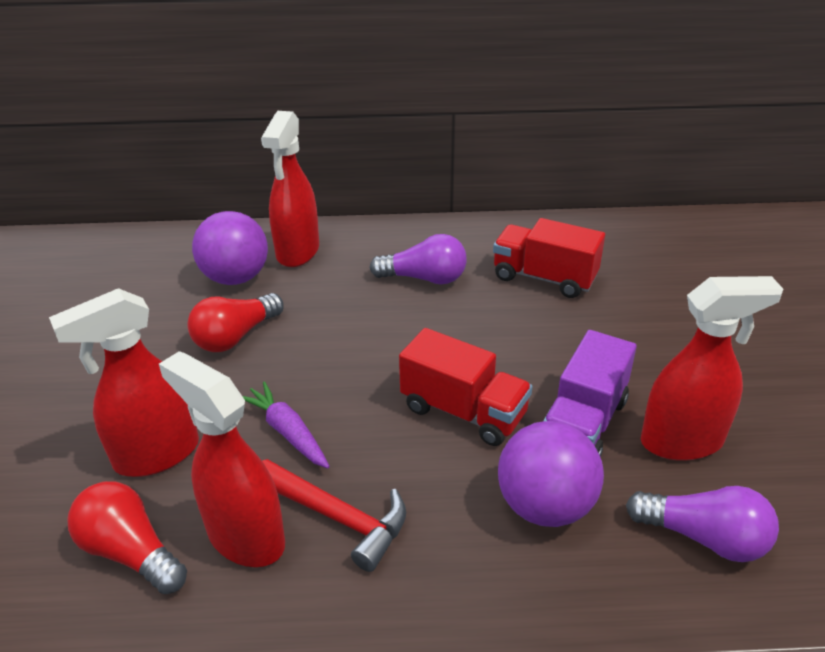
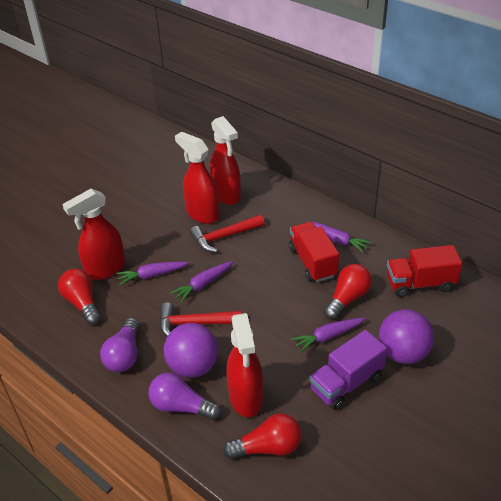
purple carrot: 1 -> 4
red hammer: 1 -> 2
red light bulb: 2 -> 3

